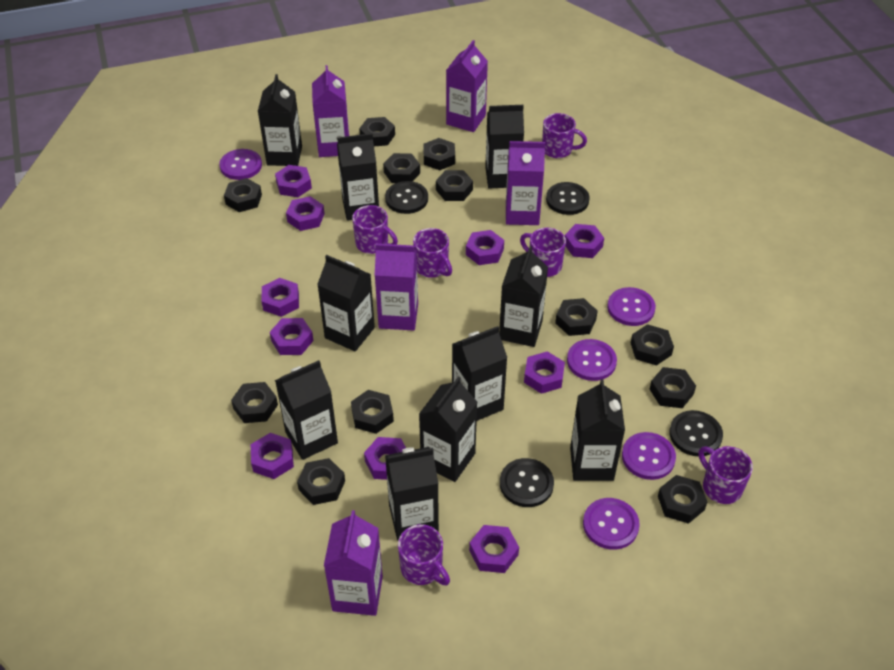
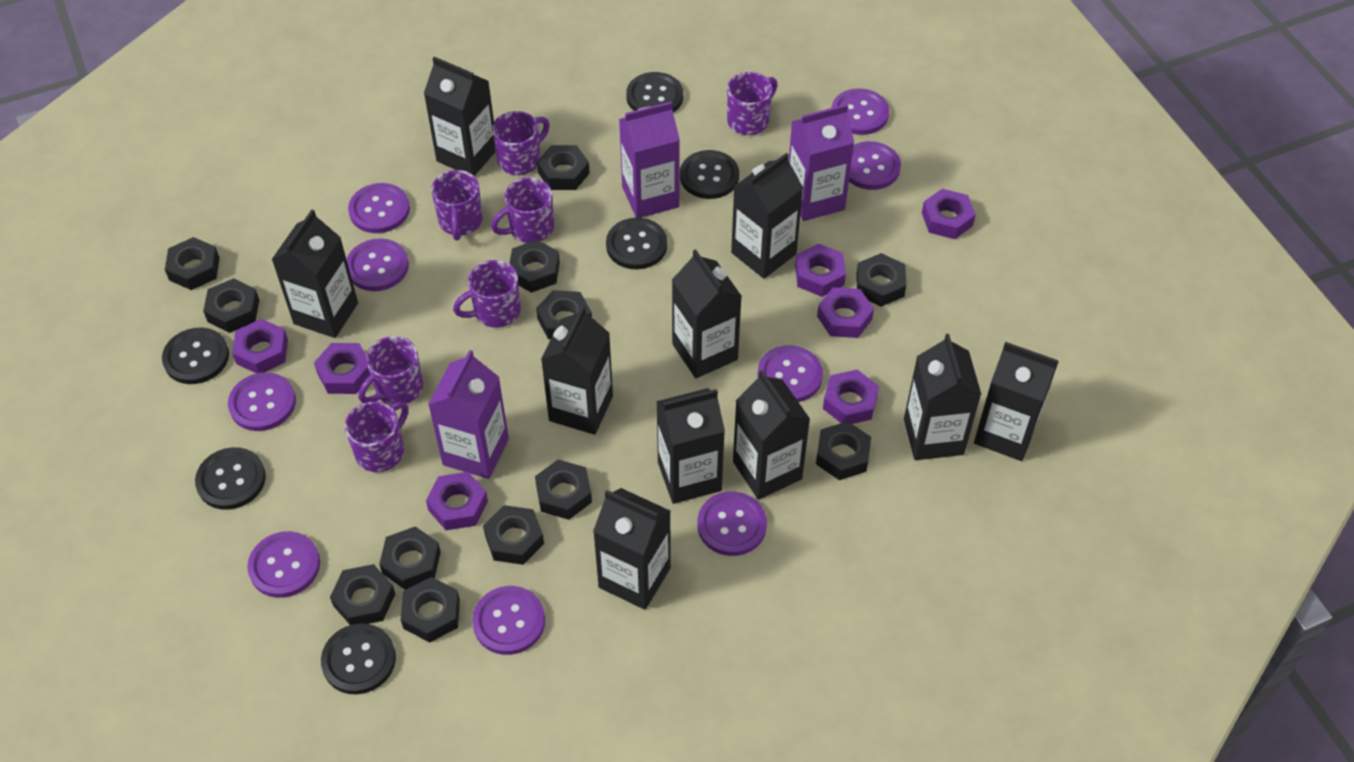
black button: 4 -> 6
purple button: 5 -> 9
purple carton: 5 -> 3
purple mug: 6 -> 7
purple nut: 10 -> 7

